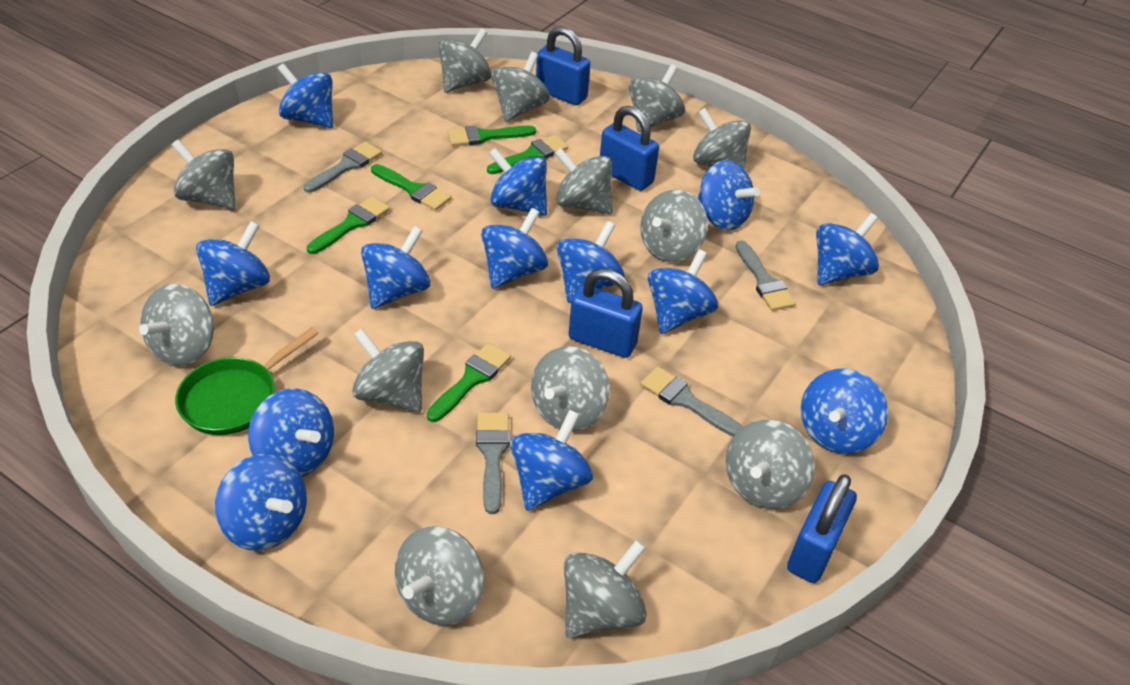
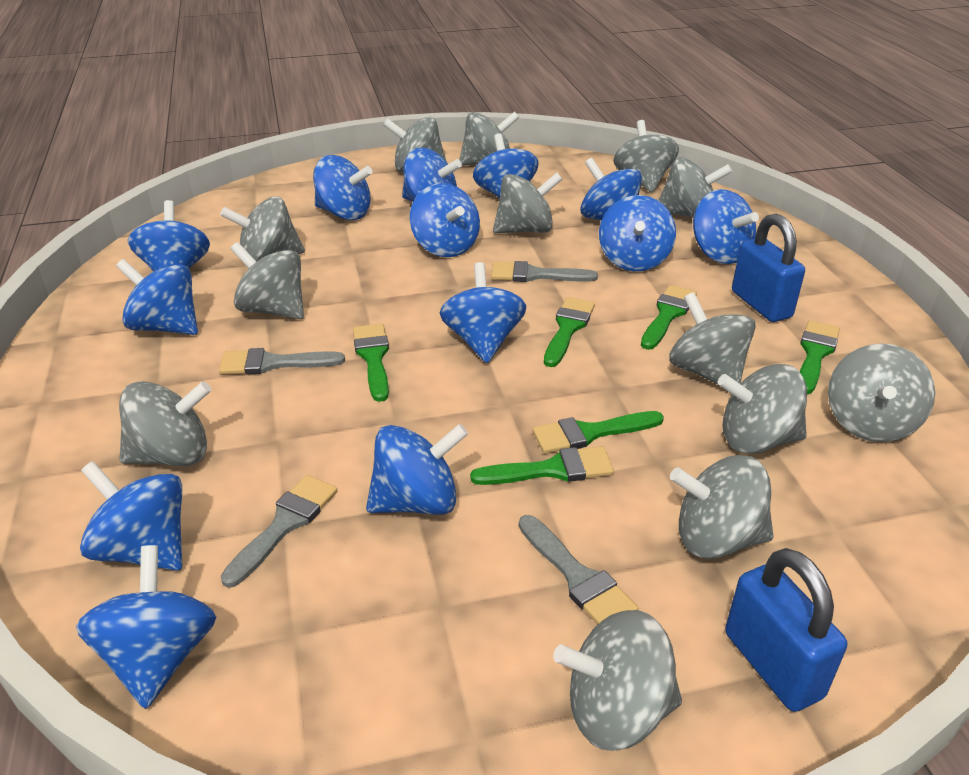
blue padlock: 4 -> 2
green brush: 5 -> 6
green pan: 1 -> 0

